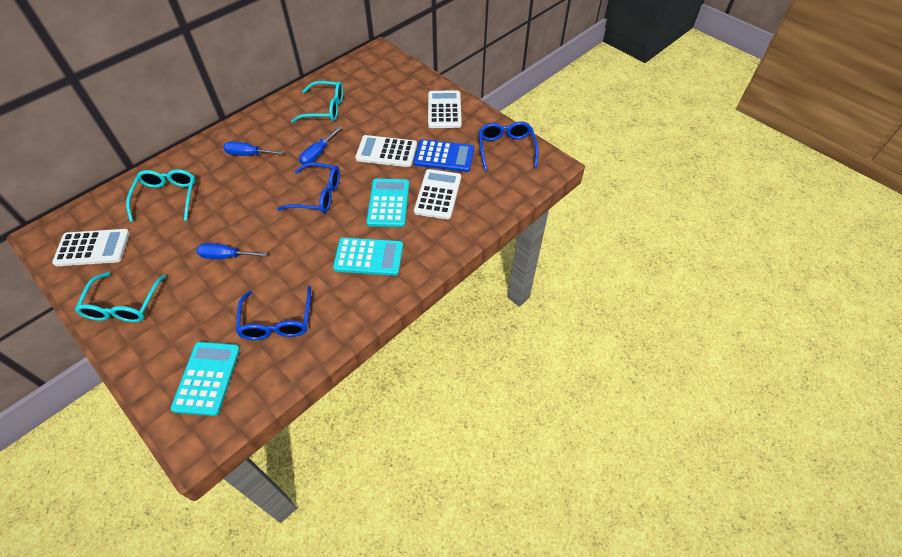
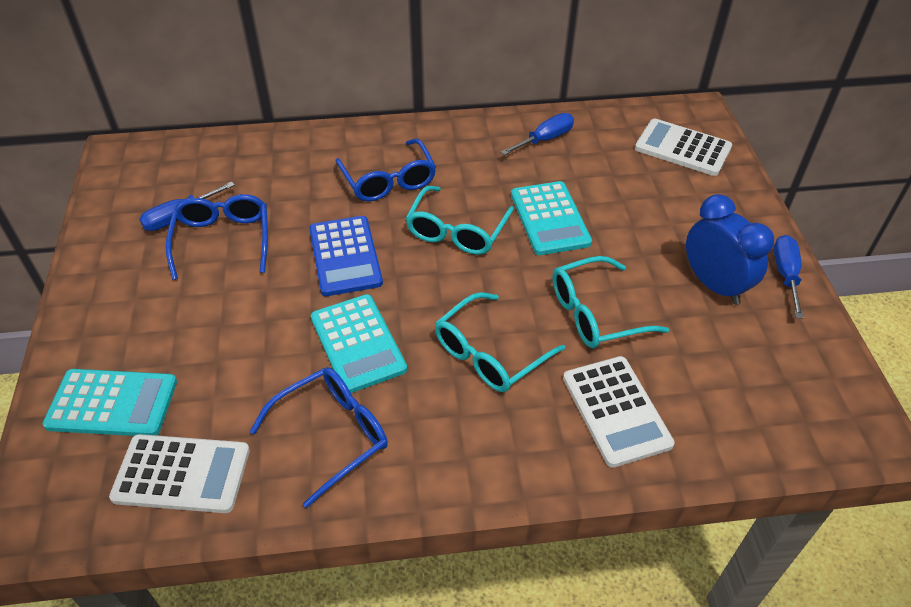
blue clock: 0 -> 1
white calculator: 4 -> 3

